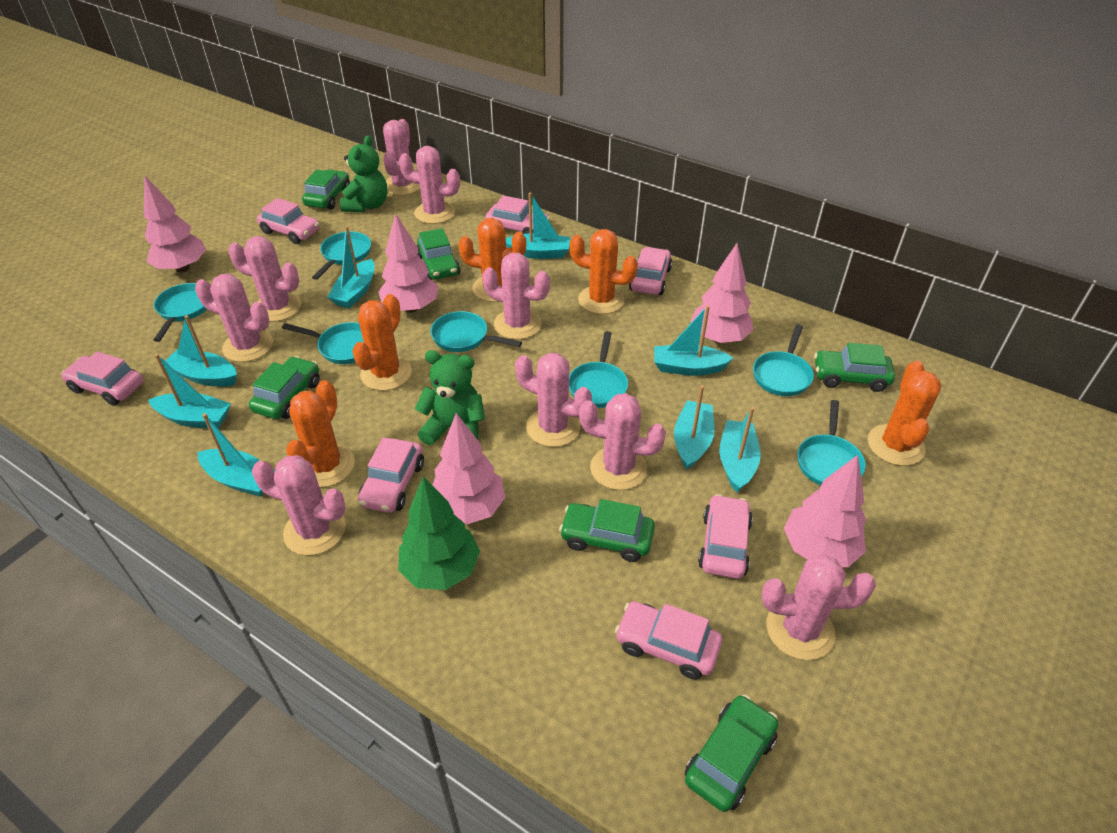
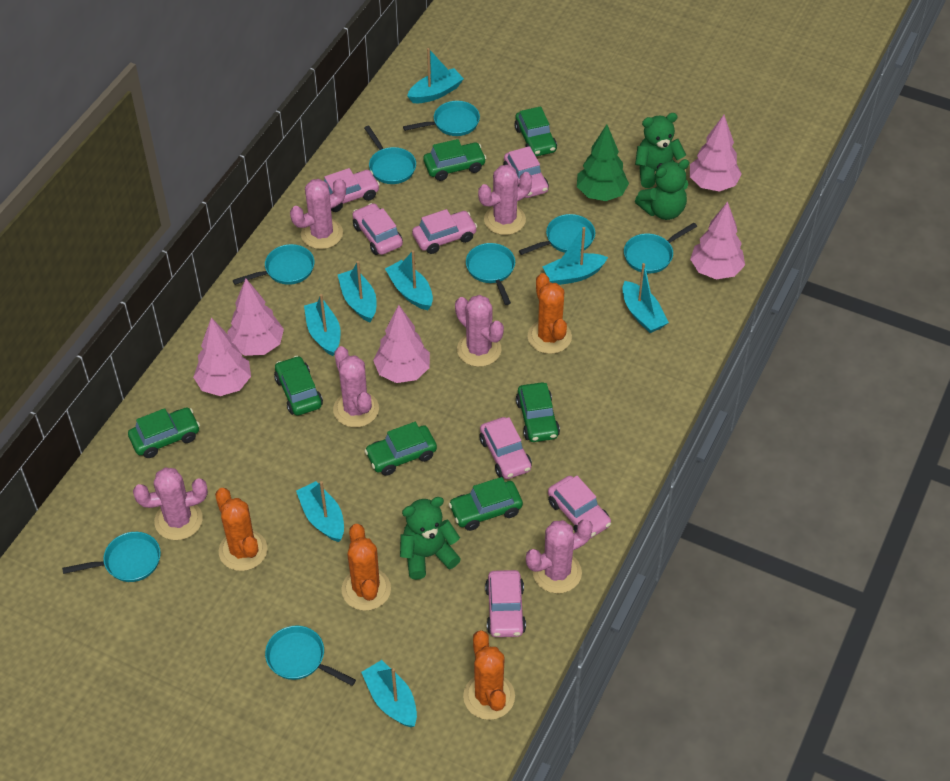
green car: 6 -> 7
green teddy bear: 2 -> 3
orange cactus: 5 -> 4
pink cactus: 9 -> 6
turquoise pan: 7 -> 8

